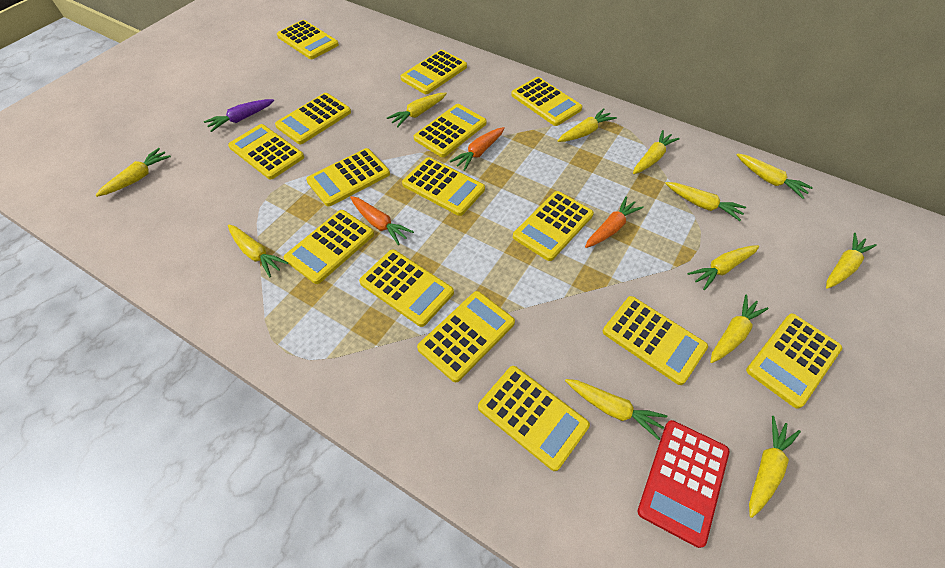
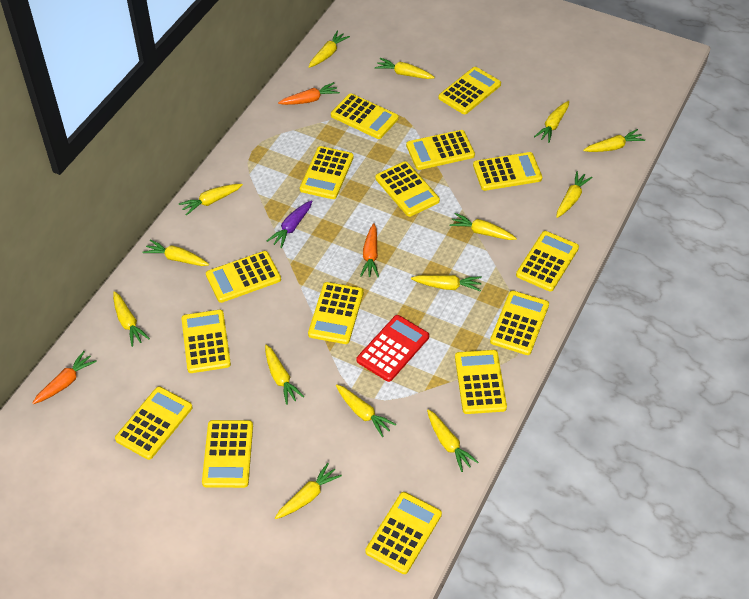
yellow carrot: 12 -> 14

